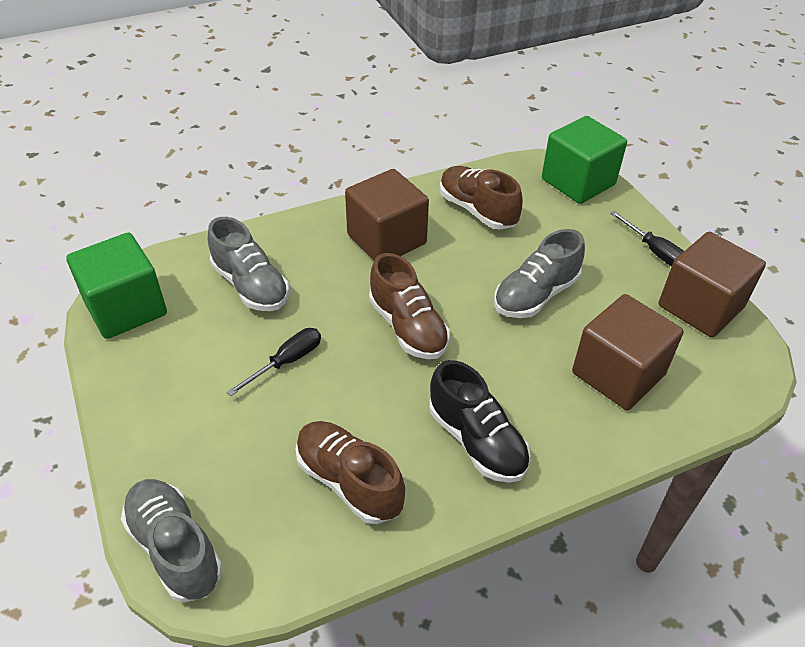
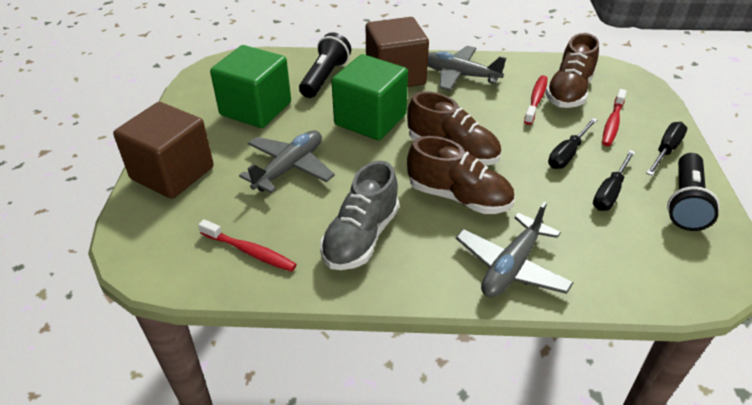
black flashlight: 0 -> 2
black screwdriver: 2 -> 3
black shoe: 1 -> 0
brown cube: 3 -> 2
grey plane: 0 -> 3
grey shoe: 3 -> 1
red toothbrush: 0 -> 3

